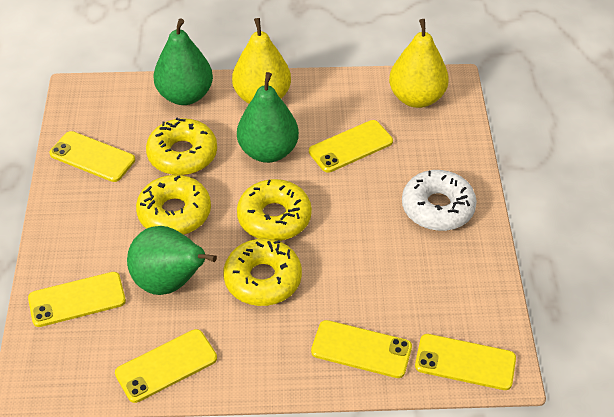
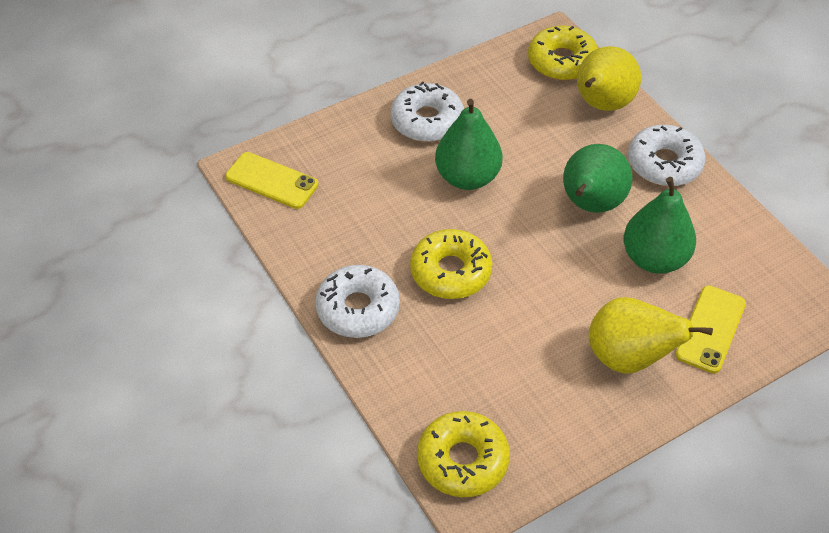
white donut: 1 -> 3
yellow donut: 4 -> 3
yellow phone: 6 -> 2

